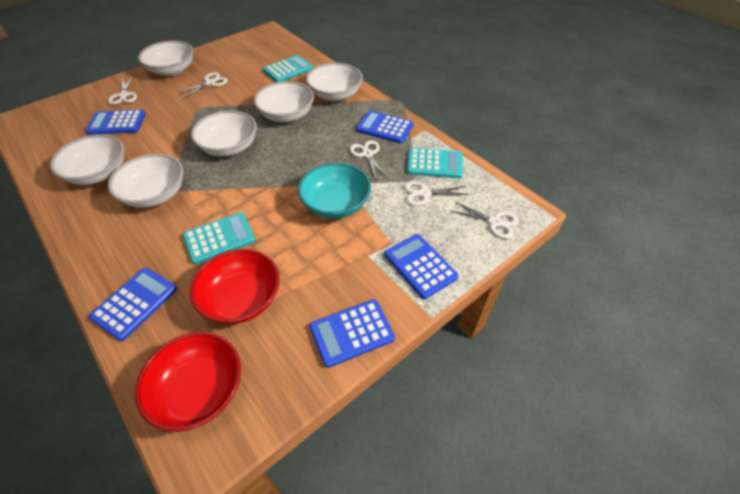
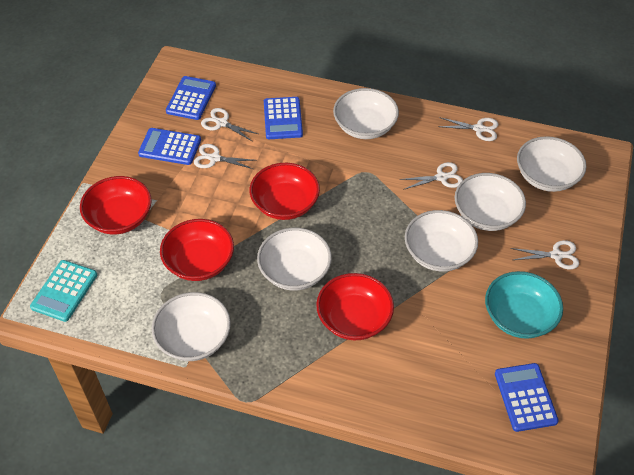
blue calculator: 5 -> 4
red bowl: 2 -> 4
turquoise calculator: 3 -> 1

